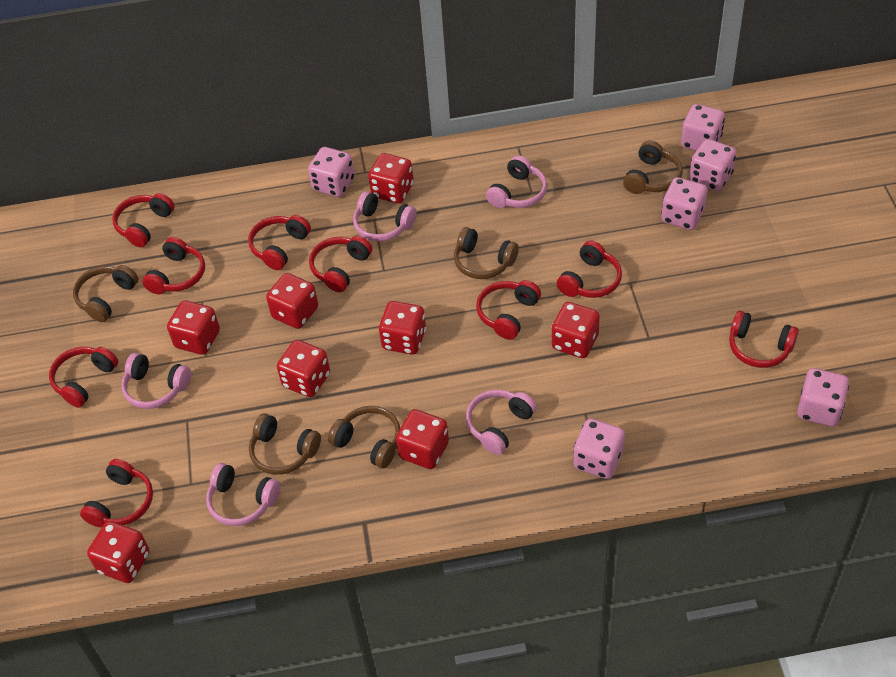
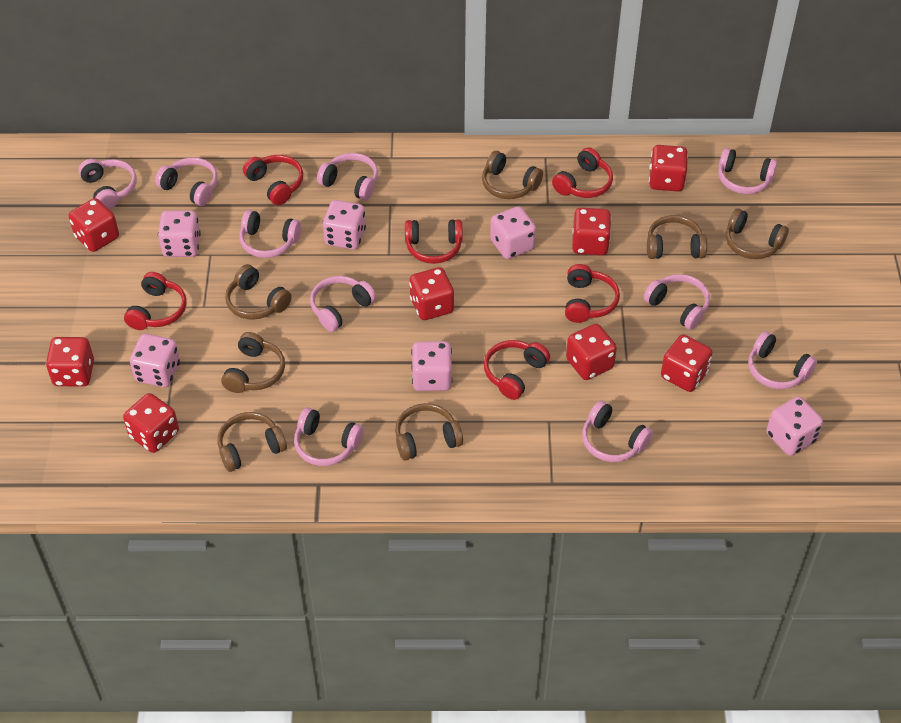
brown headphones: 5 -> 7
pink headphones: 5 -> 10
red headphones: 9 -> 6

